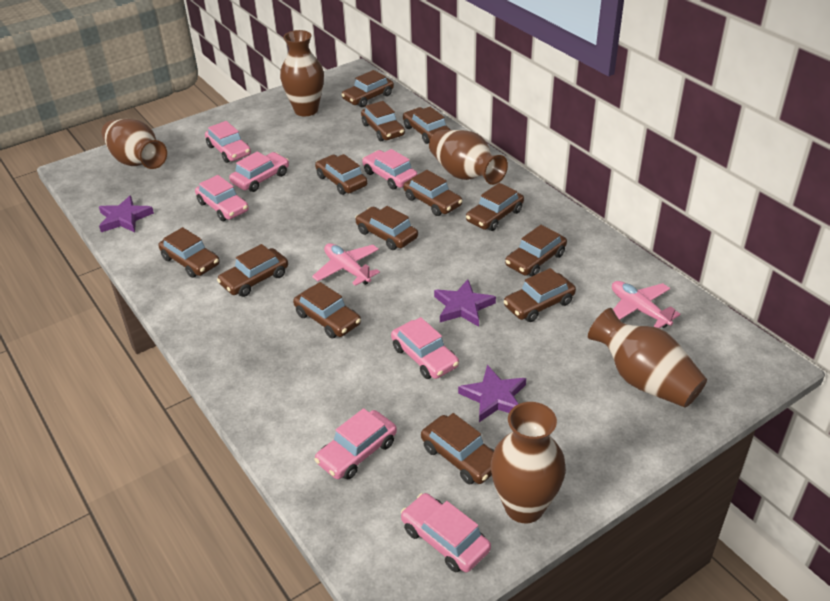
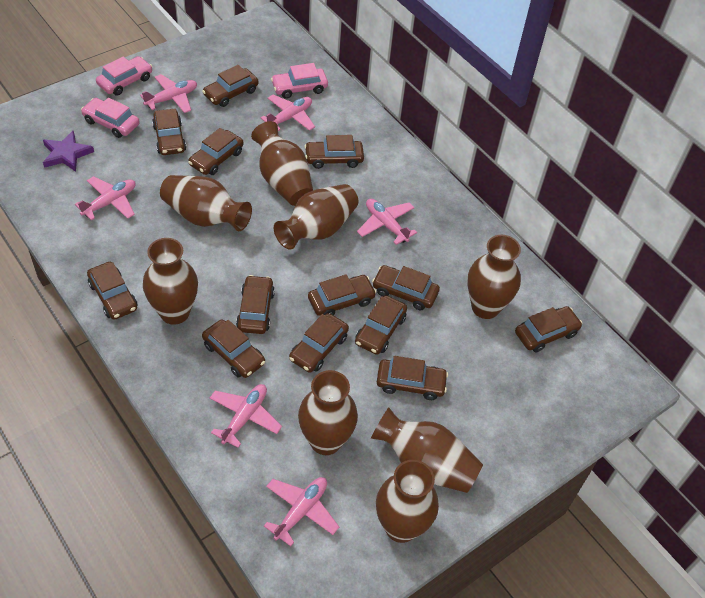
brown vase: 5 -> 8
pink car: 7 -> 3
pink plane: 2 -> 6
purple star: 3 -> 1

